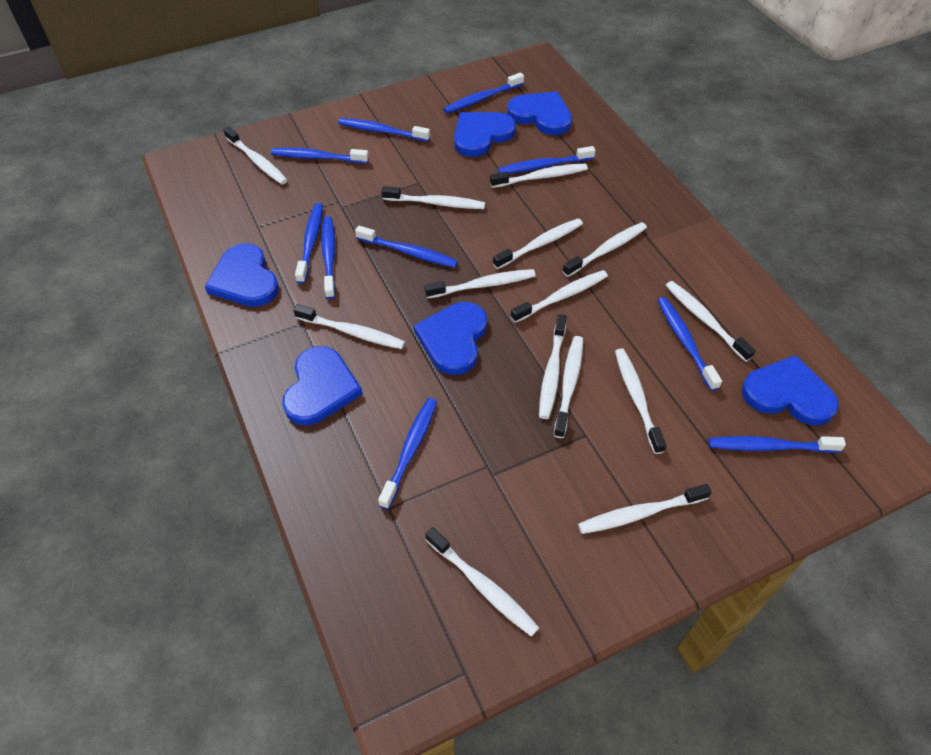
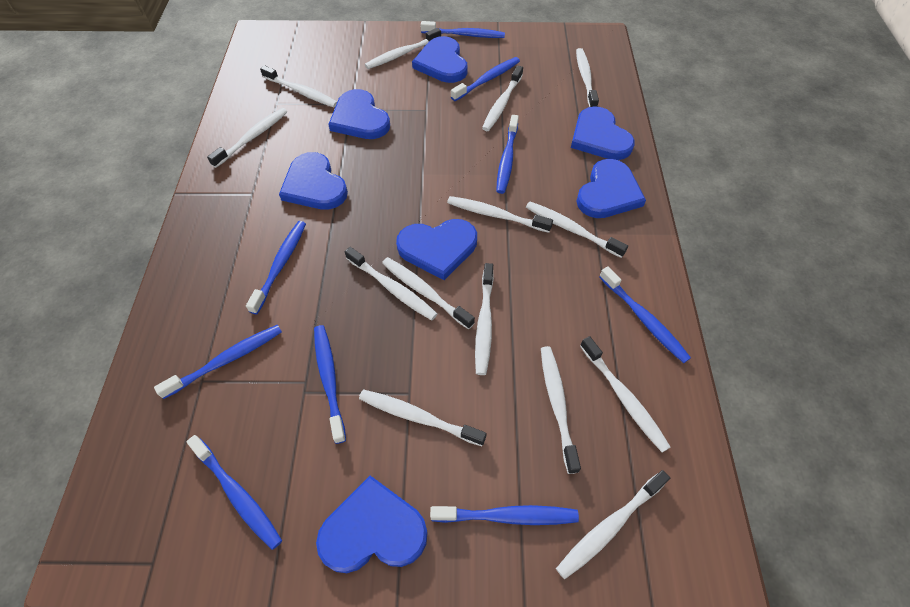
blue heart: 6 -> 7
blue toothbrush: 10 -> 9

